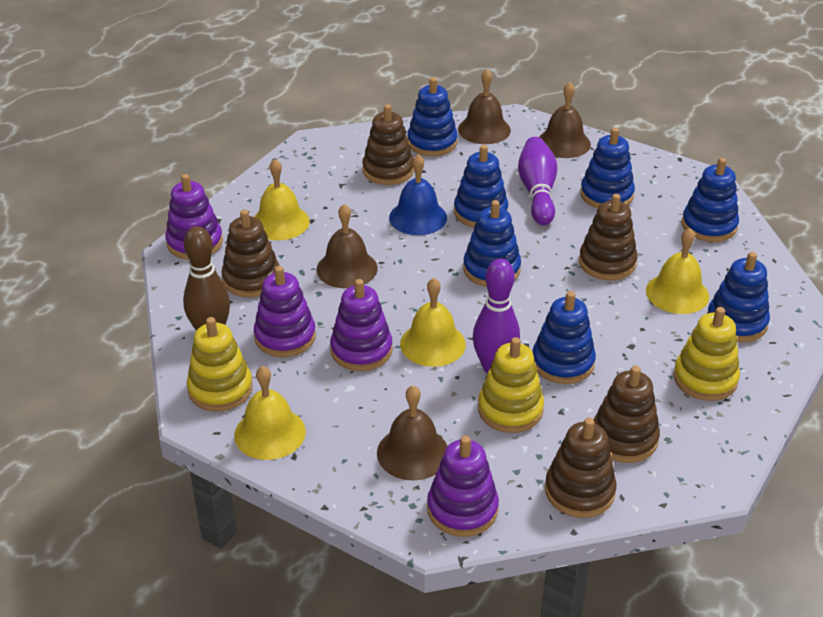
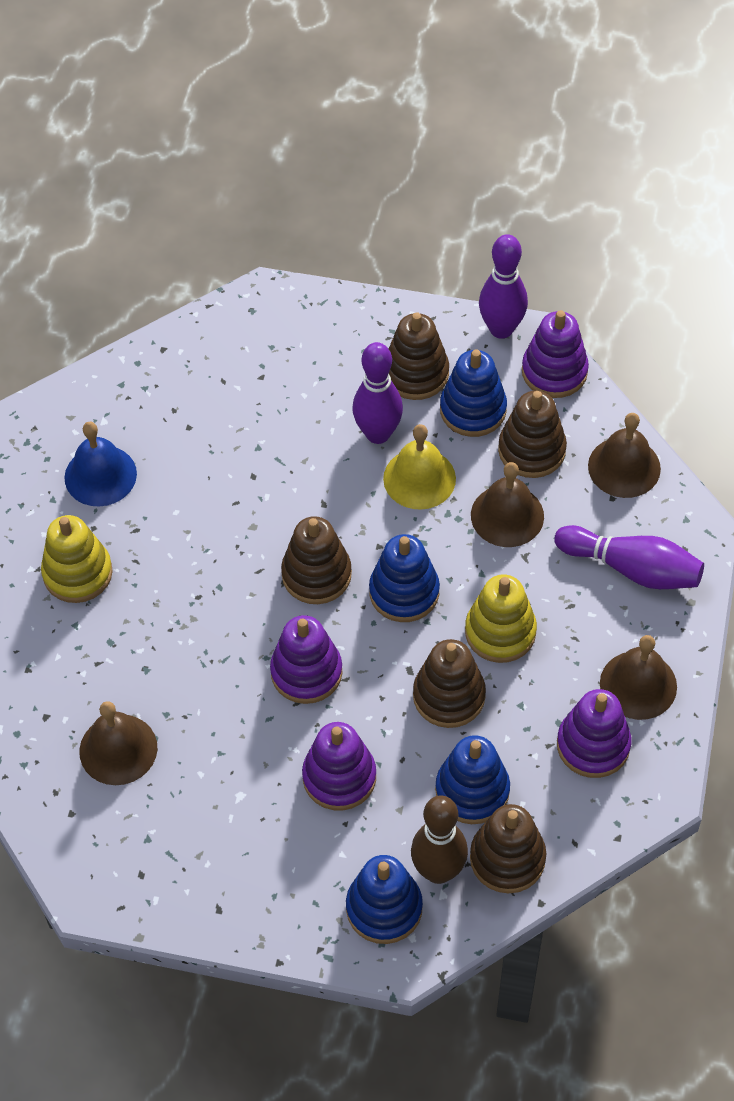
blue stacking toy: 7 -> 4
purple bowling pin: 2 -> 3
yellow bell: 4 -> 1
yellow stacking toy: 3 -> 2

